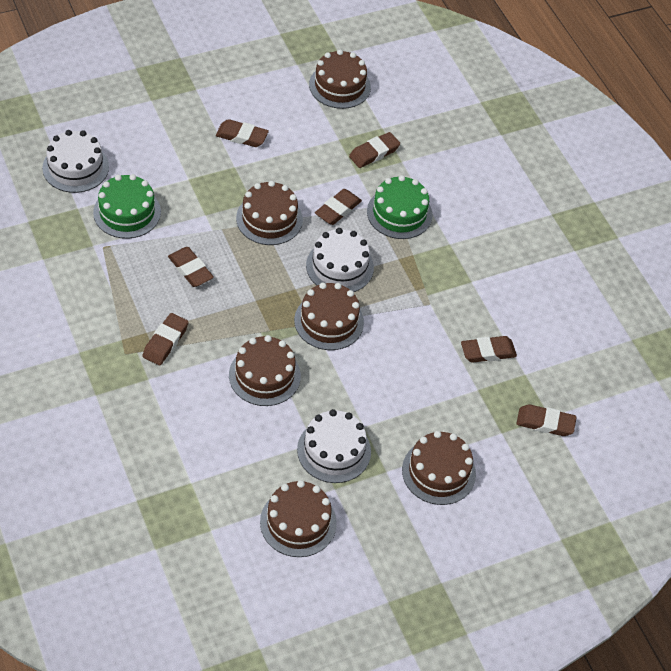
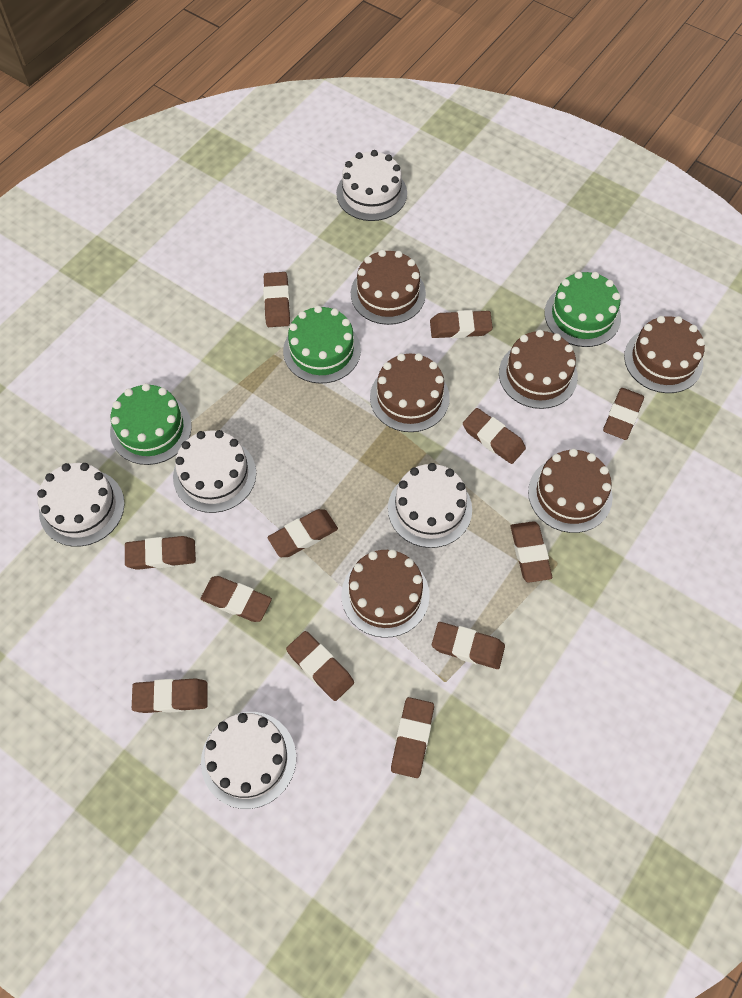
brown eraser: 7 -> 12
green cake: 2 -> 3
white cake: 3 -> 5

